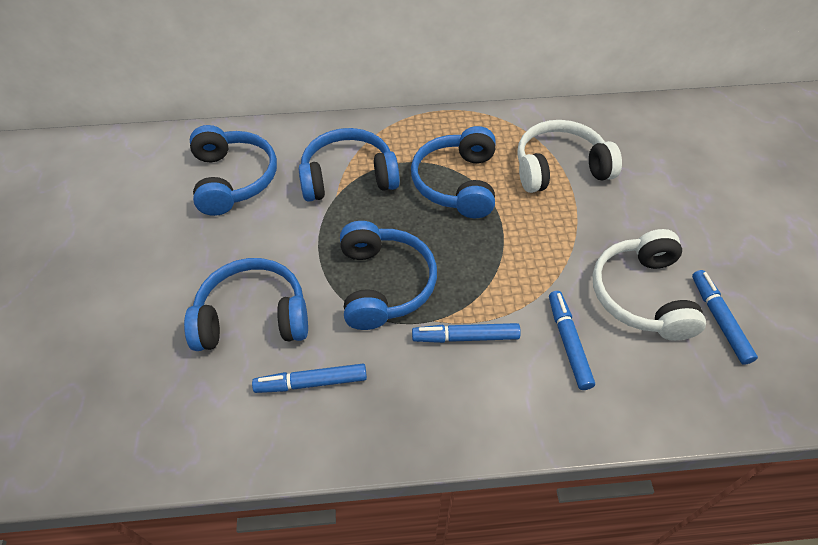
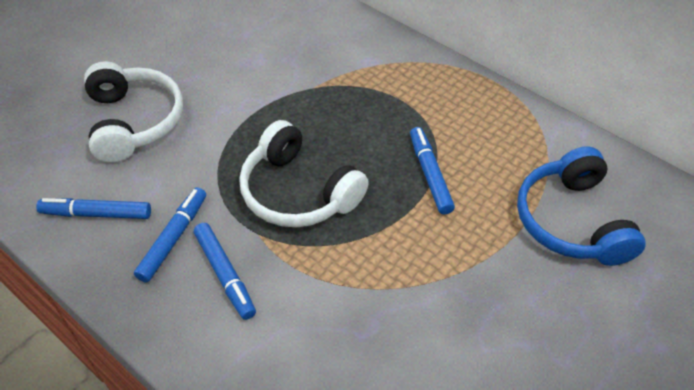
blue headphones: 5 -> 1

